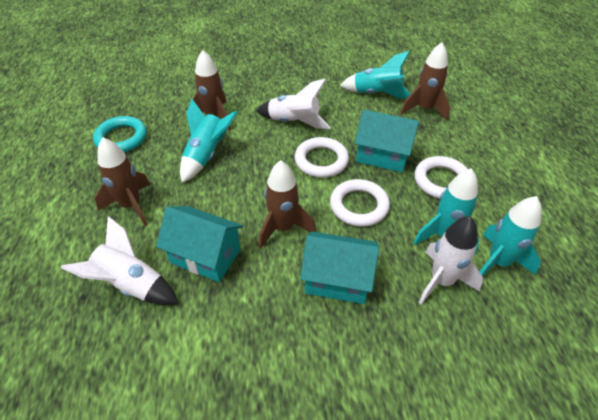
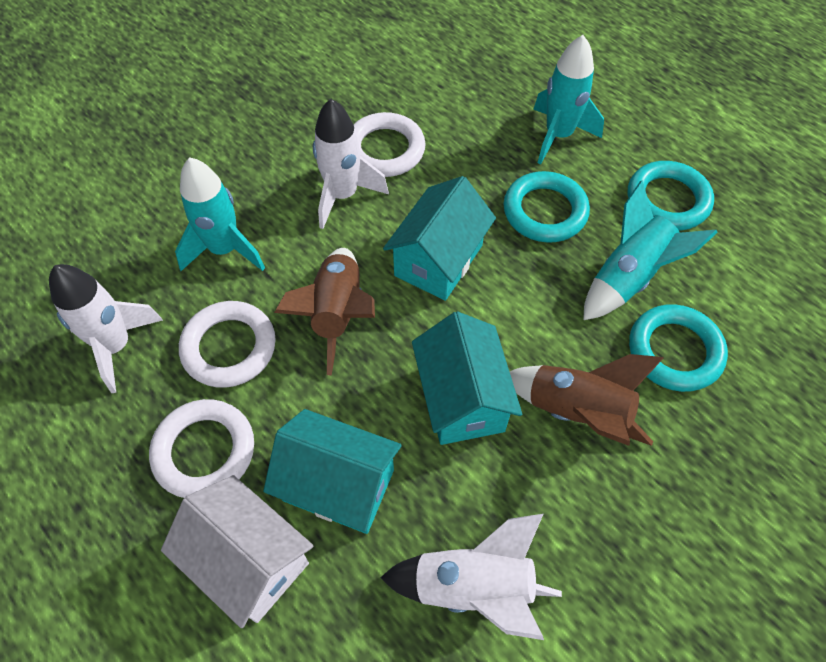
brown rocket: 4 -> 2
turquoise ring: 1 -> 3
turquoise rocket: 4 -> 3
white house: 0 -> 1

